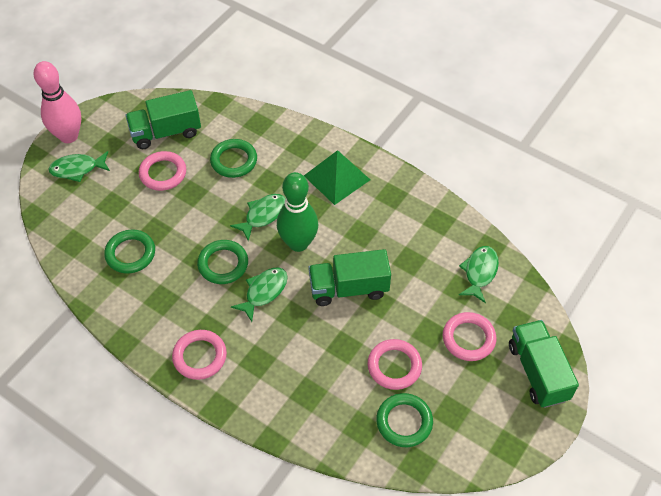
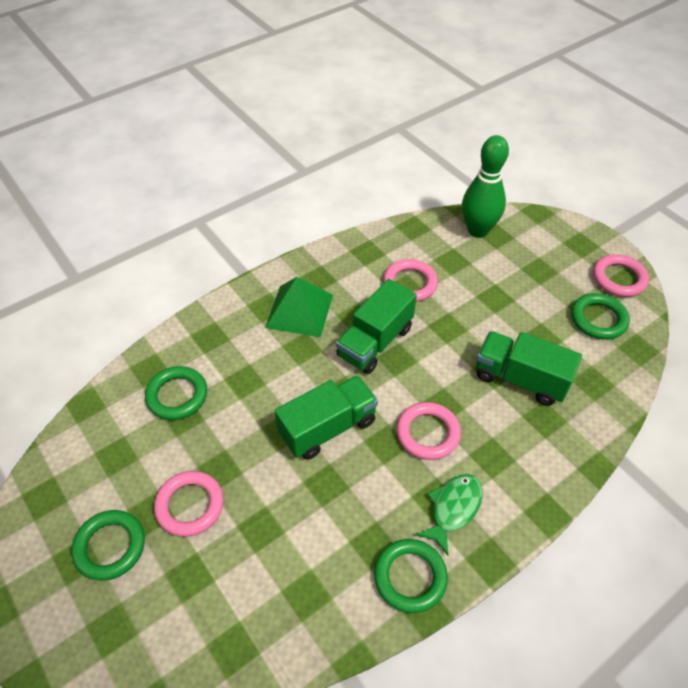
green fish: 4 -> 1
pink bowling pin: 1 -> 0

